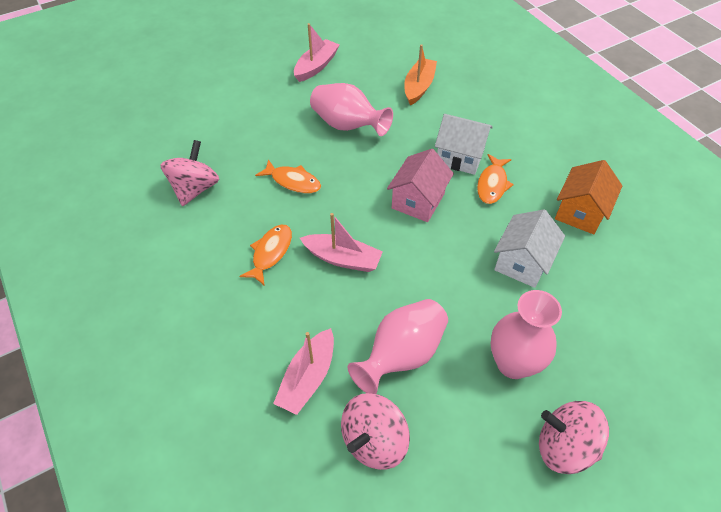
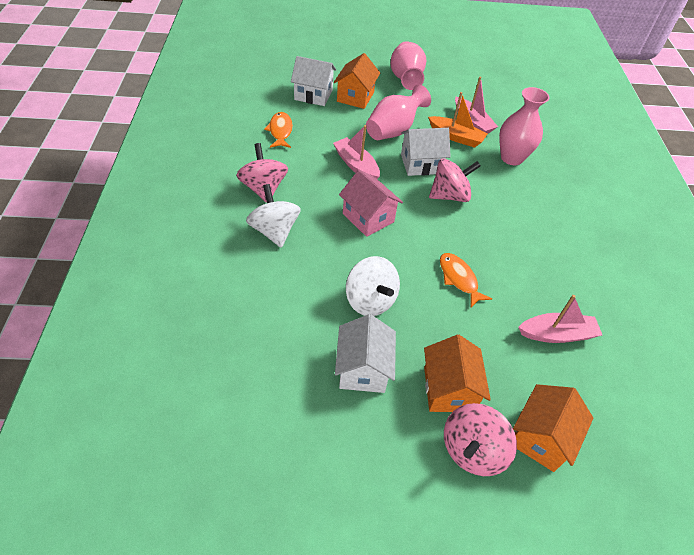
orange fish: 3 -> 2
orange house: 1 -> 3
white house: 2 -> 3
white spinning top: 0 -> 2

